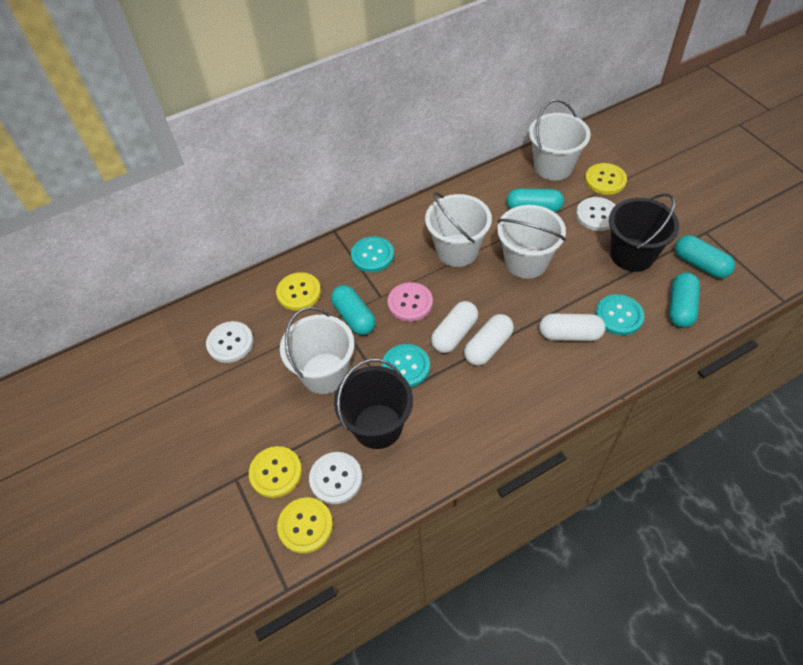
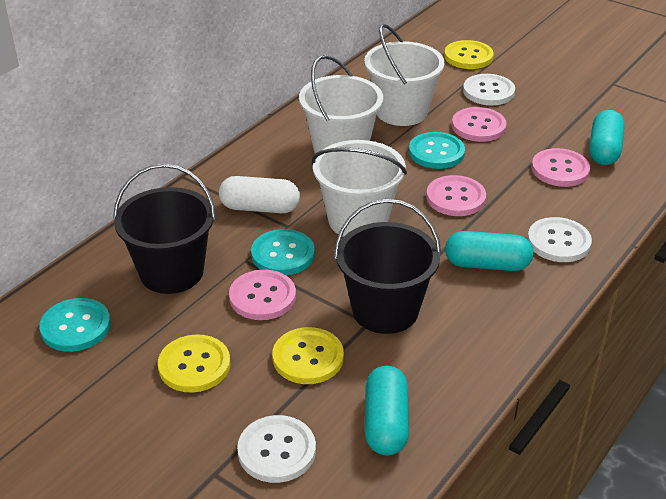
pink button: 1 -> 4
turquoise capsule: 4 -> 3
white bucket: 4 -> 3
white capsule: 3 -> 1
yellow button: 4 -> 3

